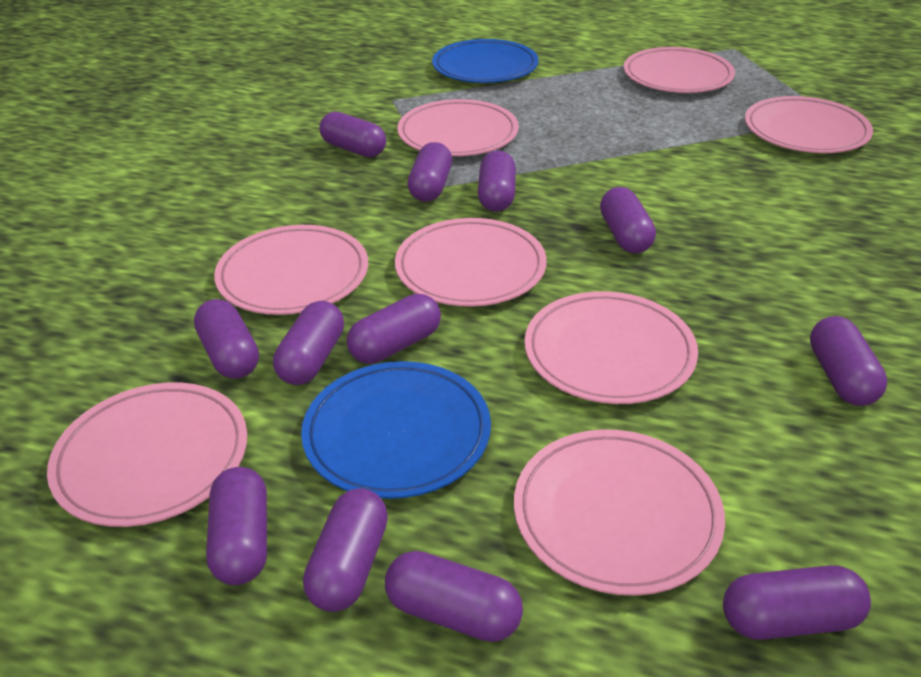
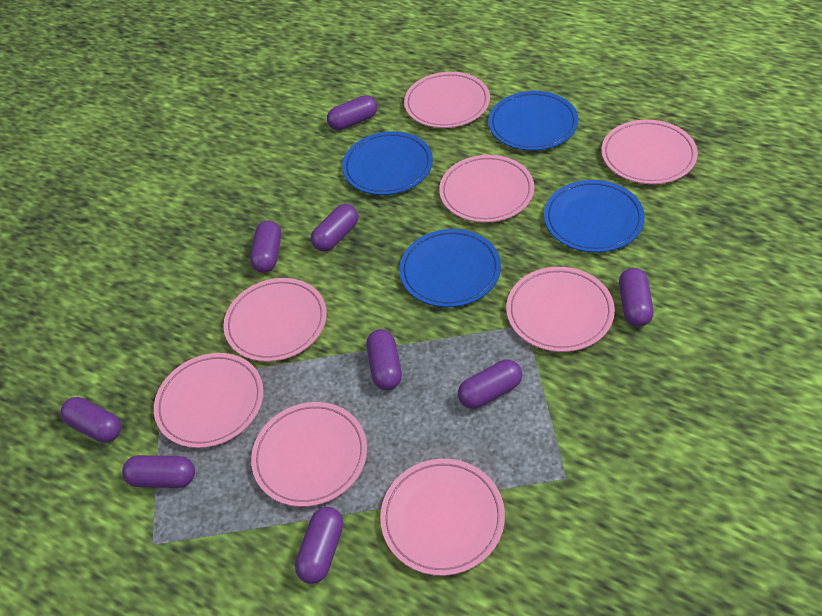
blue plate: 2 -> 4
purple capsule: 12 -> 9

